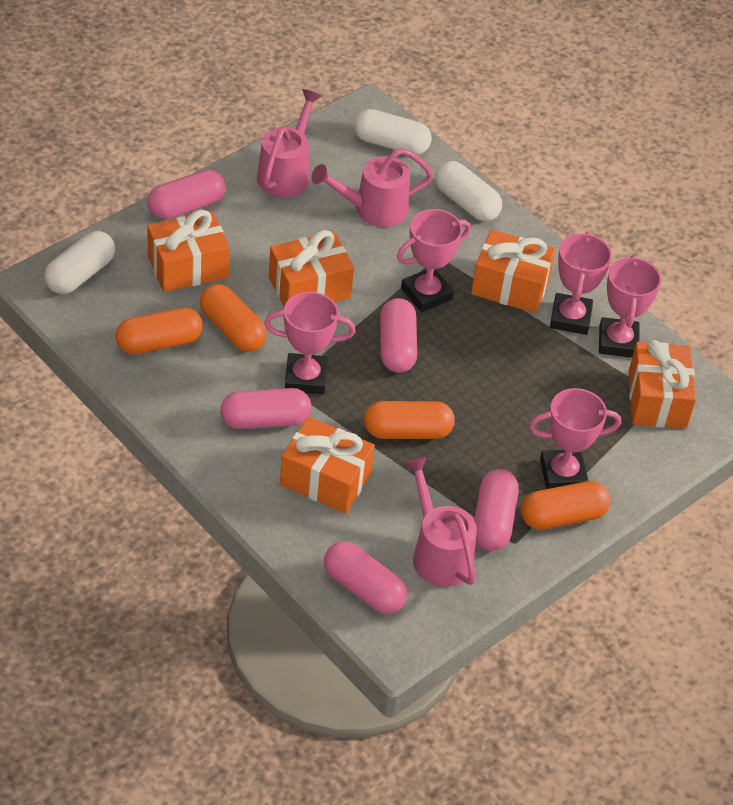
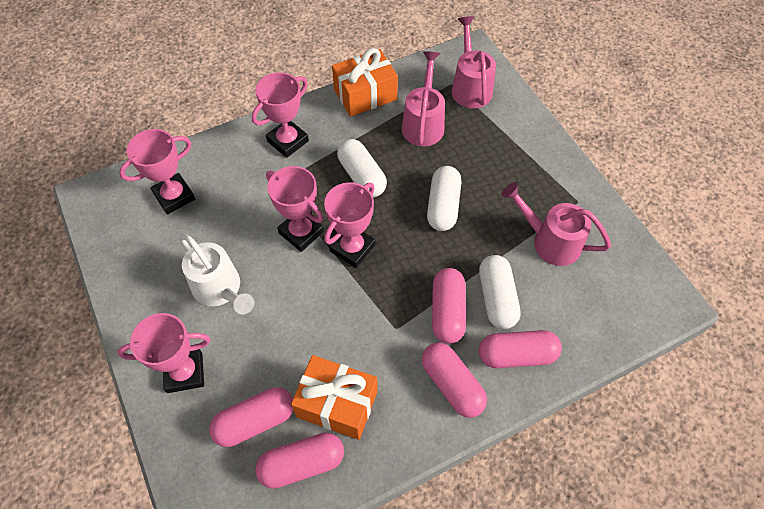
orange capsule: 4 -> 0
orange gift: 5 -> 2
white watering can: 0 -> 1

